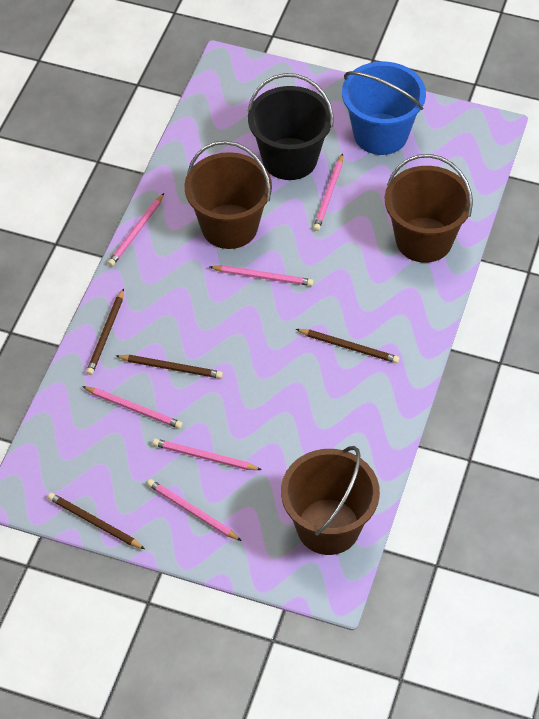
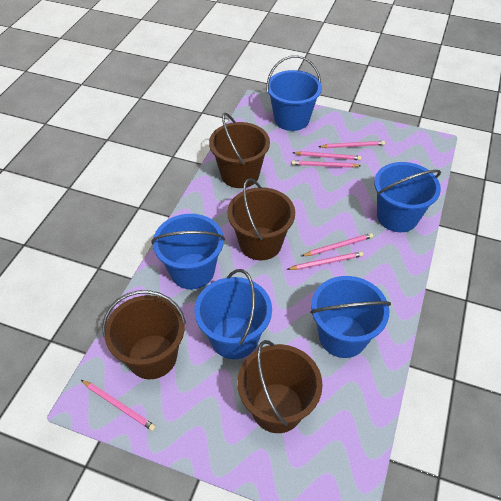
black bucket: 1 -> 0
blue bucket: 1 -> 5
brown bucket: 3 -> 4
brown pencil: 4 -> 0

